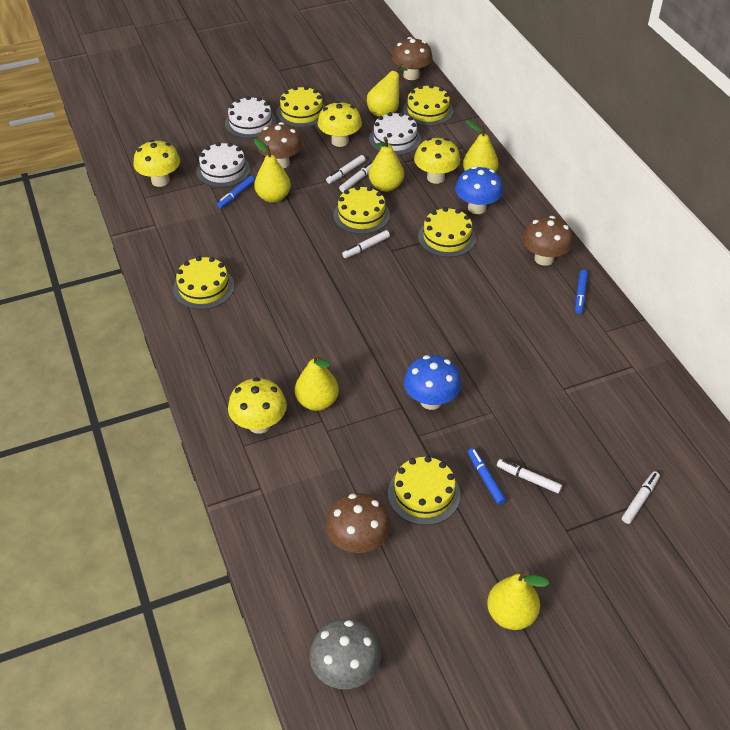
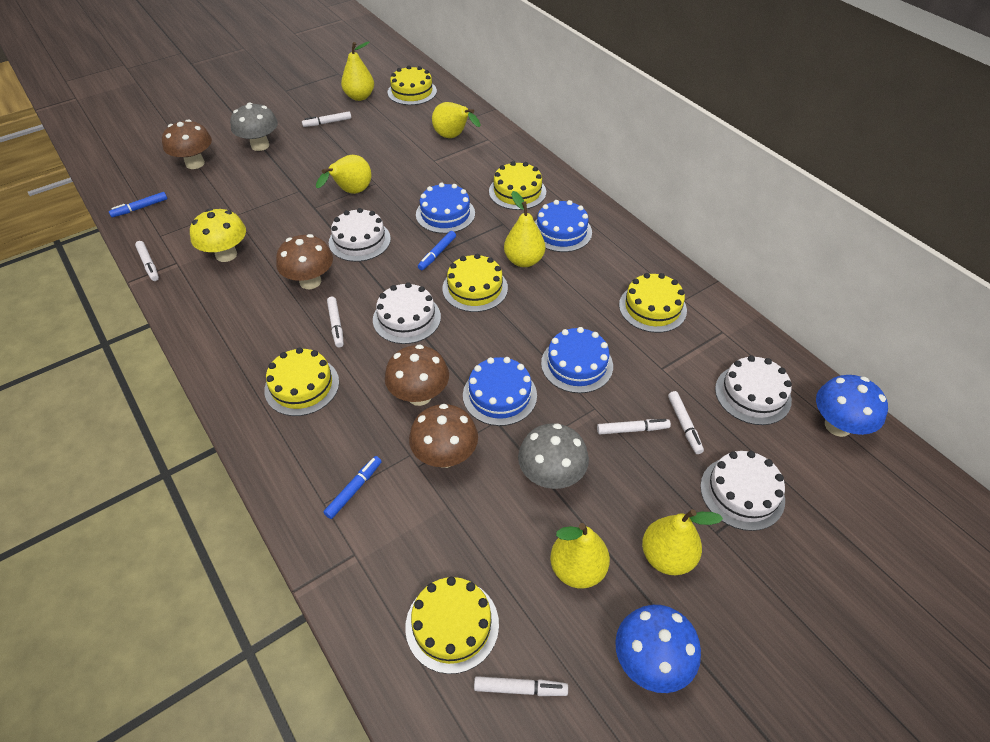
blue cake: 0 -> 4
grey mushroom: 1 -> 2
white cake: 3 -> 4
white marker: 5 -> 6
yellow mushroom: 4 -> 1

